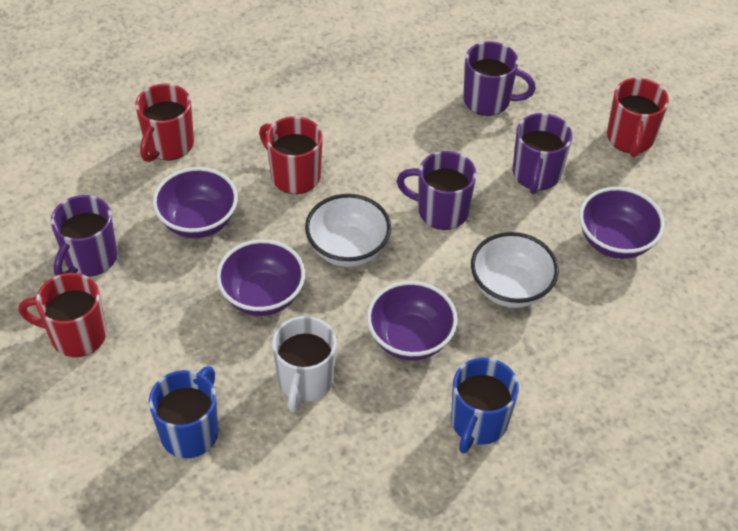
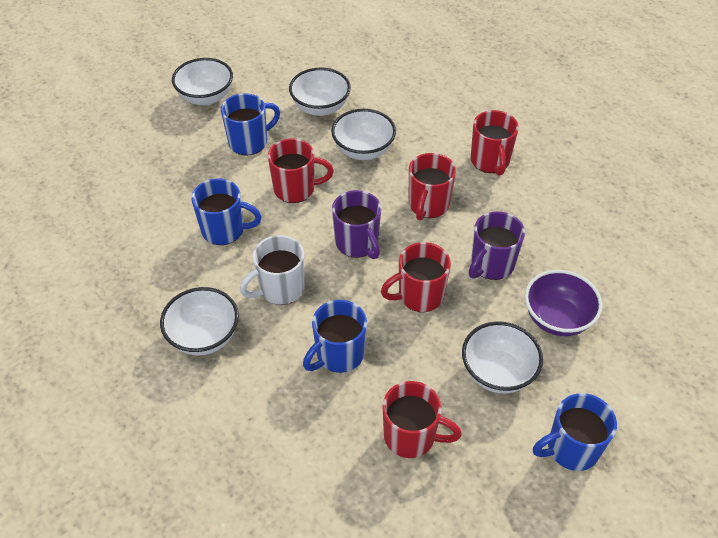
blue mug: 2 -> 4
purple bowl: 4 -> 1
purple mug: 4 -> 2
red mug: 4 -> 5
white bowl: 2 -> 5

